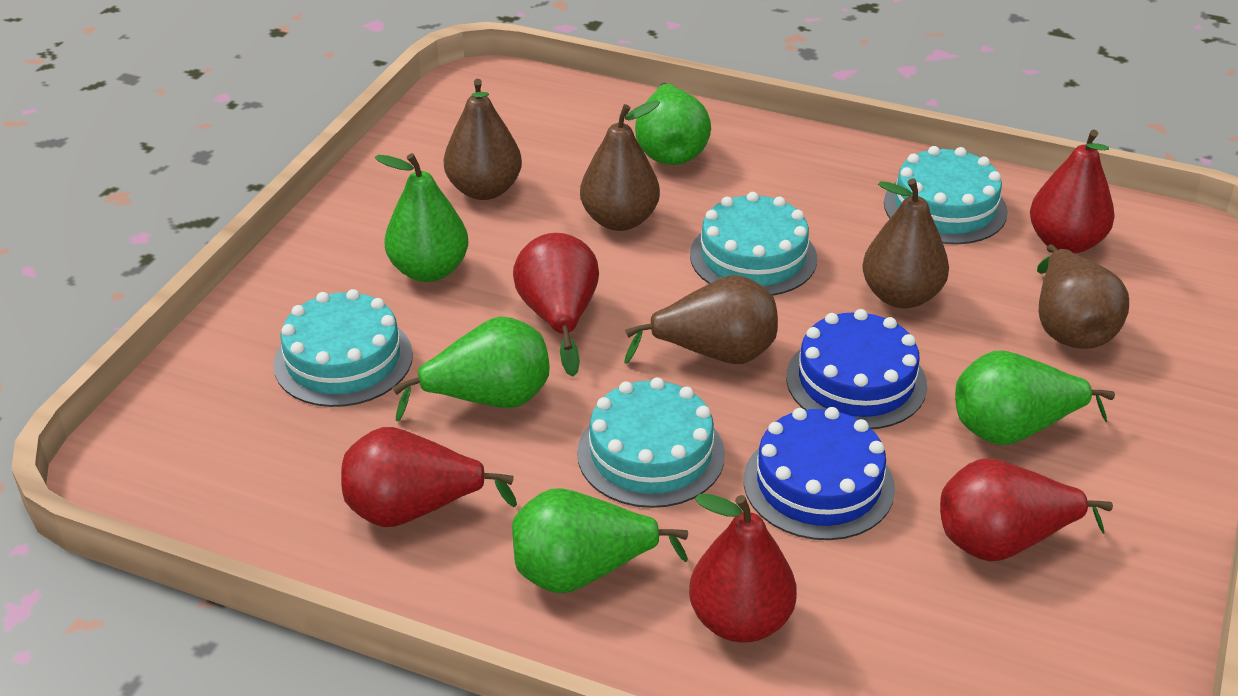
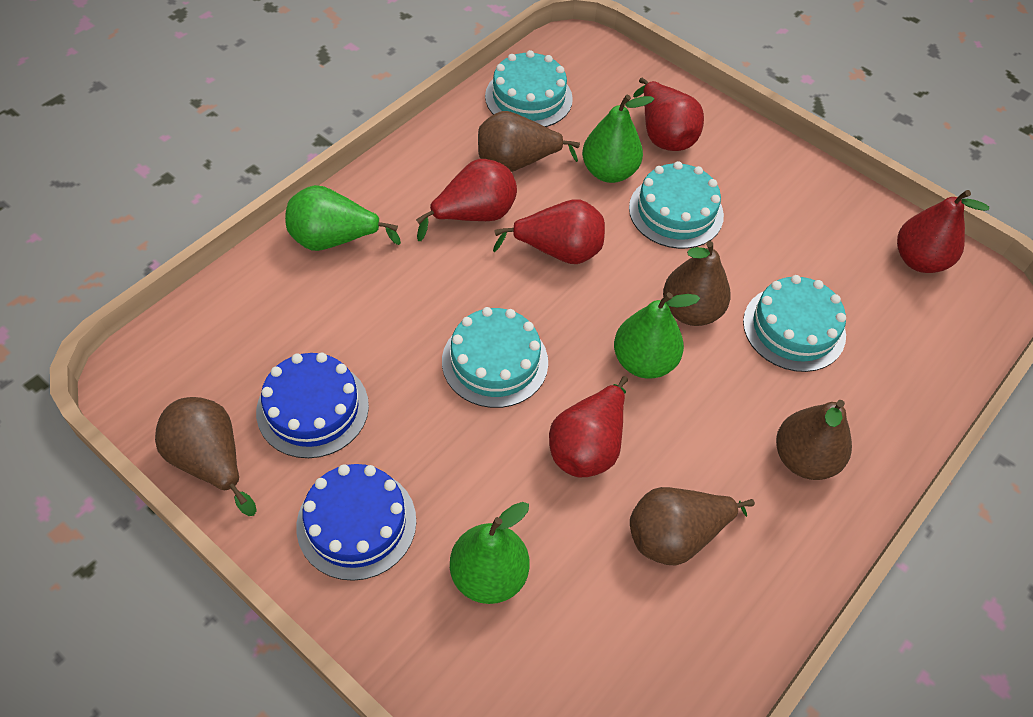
green pear: 5 -> 4

